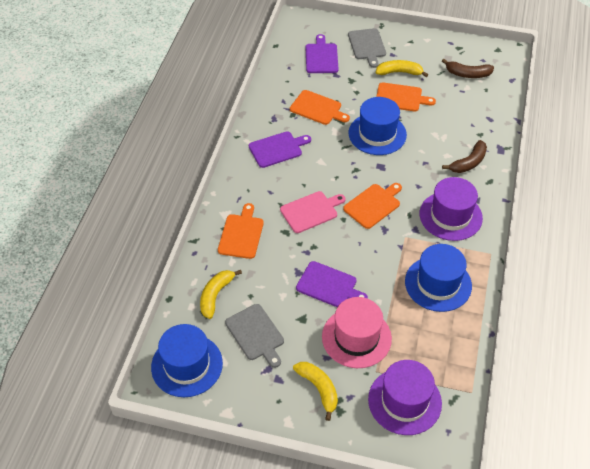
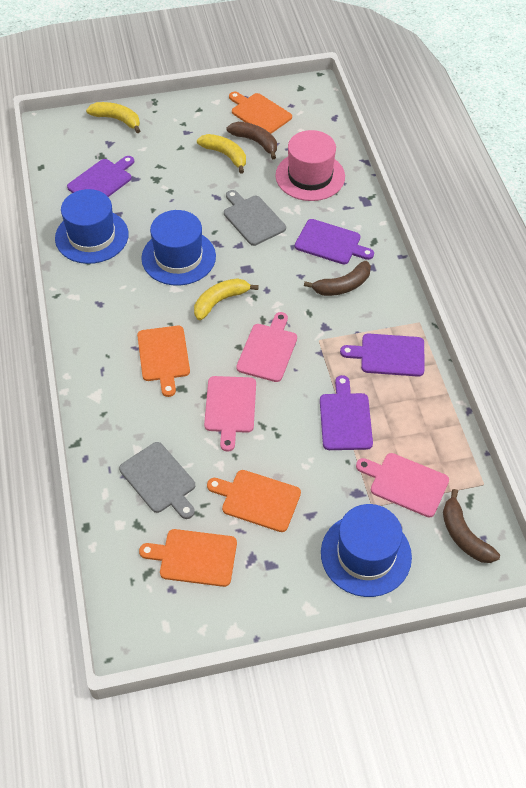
brown banana: 2 -> 3
pink cutting board: 1 -> 3
purple cutting board: 3 -> 4
purple hat: 2 -> 0

